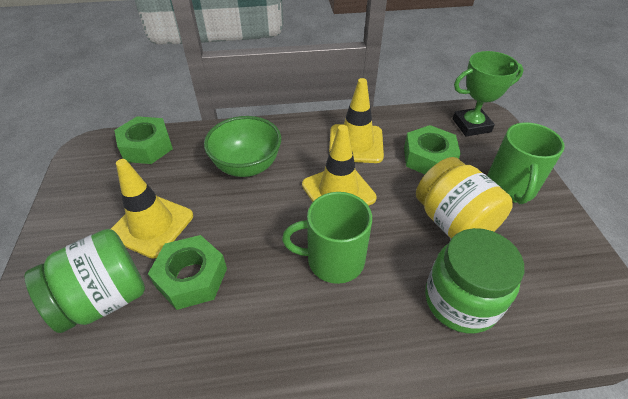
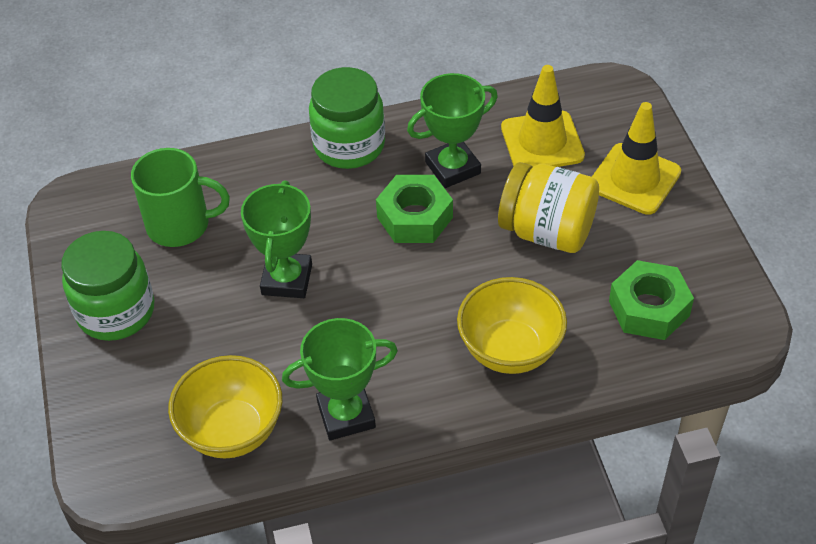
green bowl: 1 -> 0
green mug: 2 -> 1
green nut: 3 -> 2
green trophy: 1 -> 3
yellow bowl: 0 -> 2
yellow traffic cone: 3 -> 2

